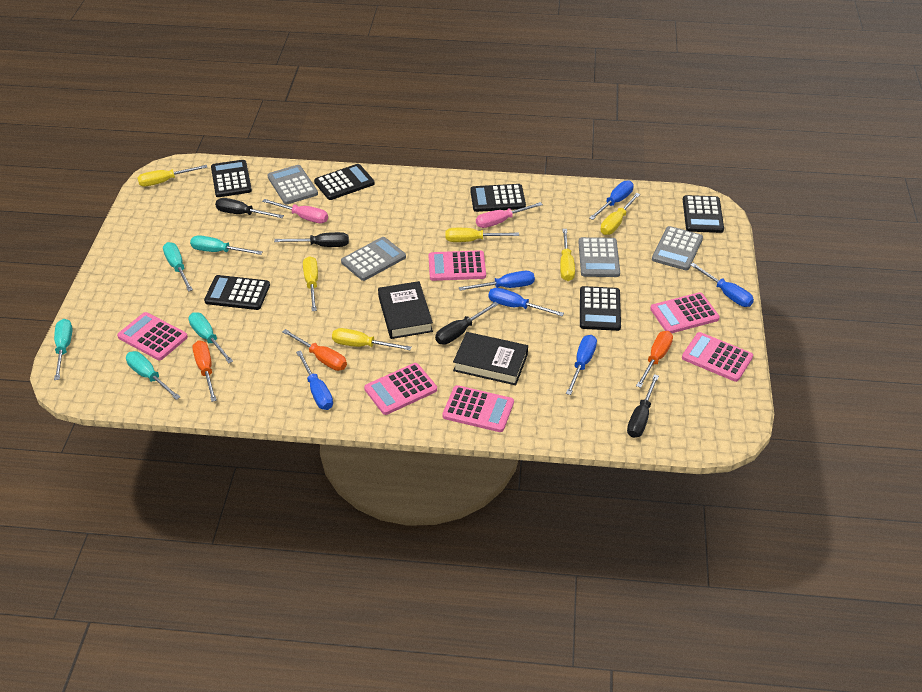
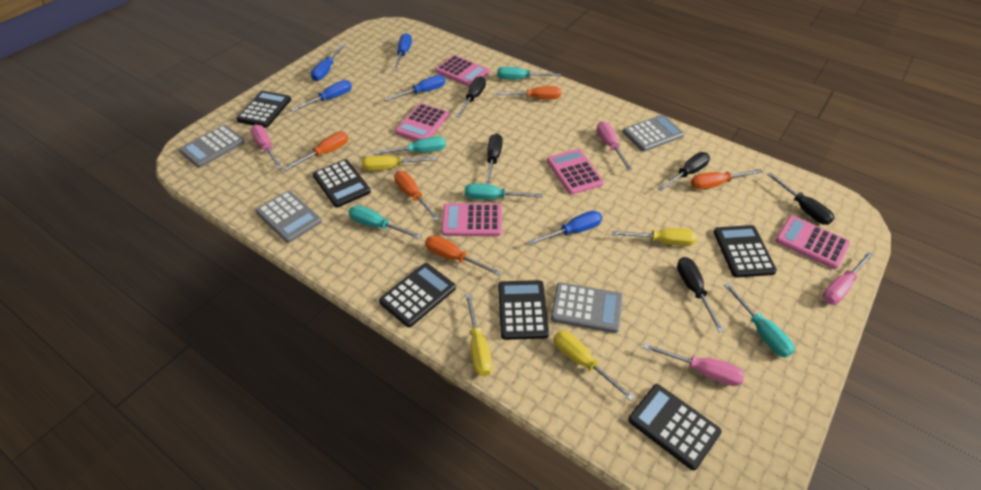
black book: 2 -> 0
black screwdriver: 4 -> 5
blue screwdriver: 6 -> 5
orange screwdriver: 3 -> 5
pink calculator: 6 -> 5
pink screwdriver: 2 -> 4
yellow screwdriver: 6 -> 4

